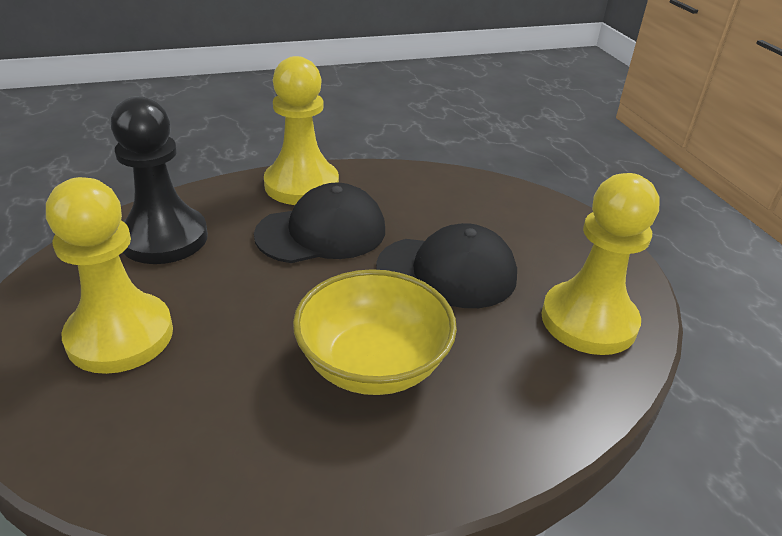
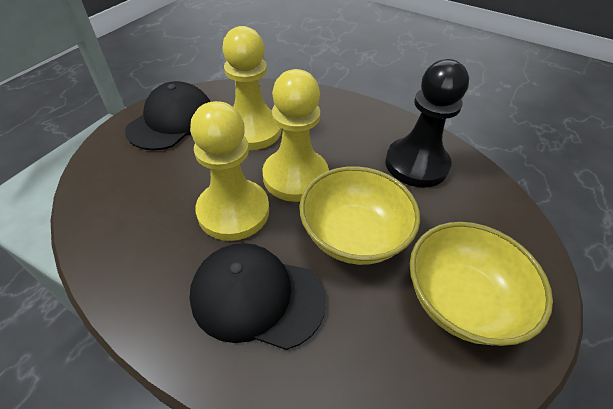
yellow bowl: 1 -> 2

